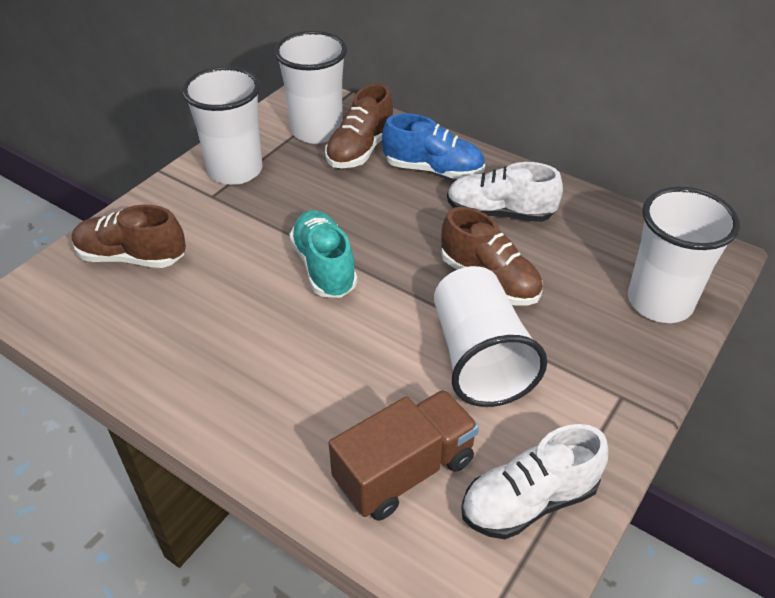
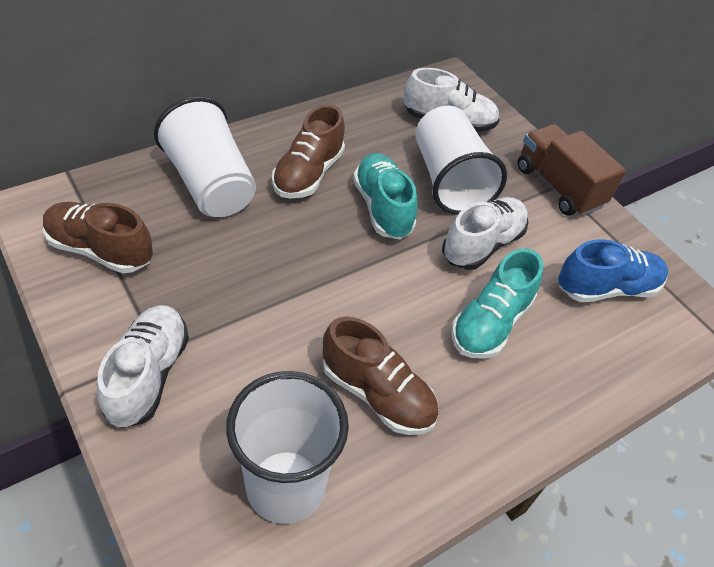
turquoise shoe: 1 -> 2
white cup: 4 -> 3
white shoe: 2 -> 3

